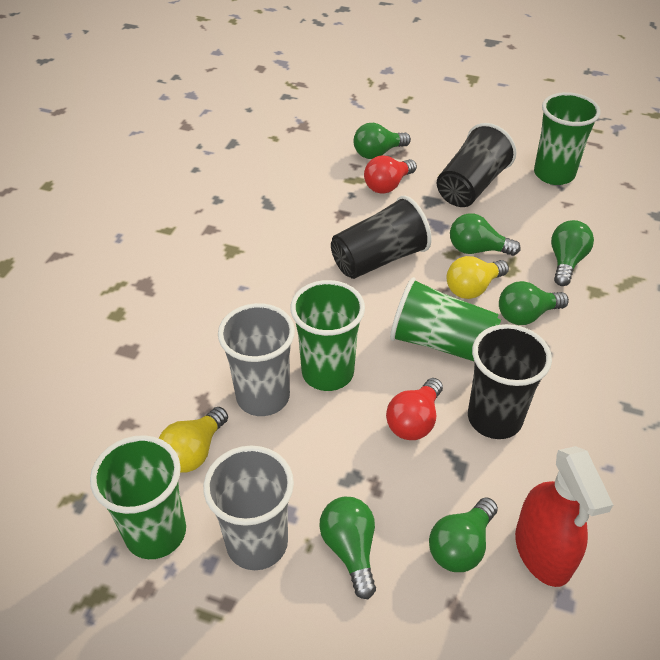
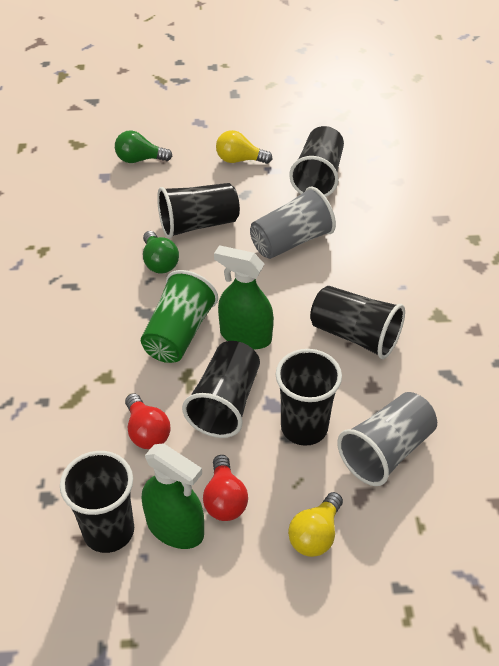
black cup: 3 -> 6
green cup: 4 -> 1
green light bulb: 6 -> 2
green spray bottle: 0 -> 2
red spray bottle: 1 -> 0

